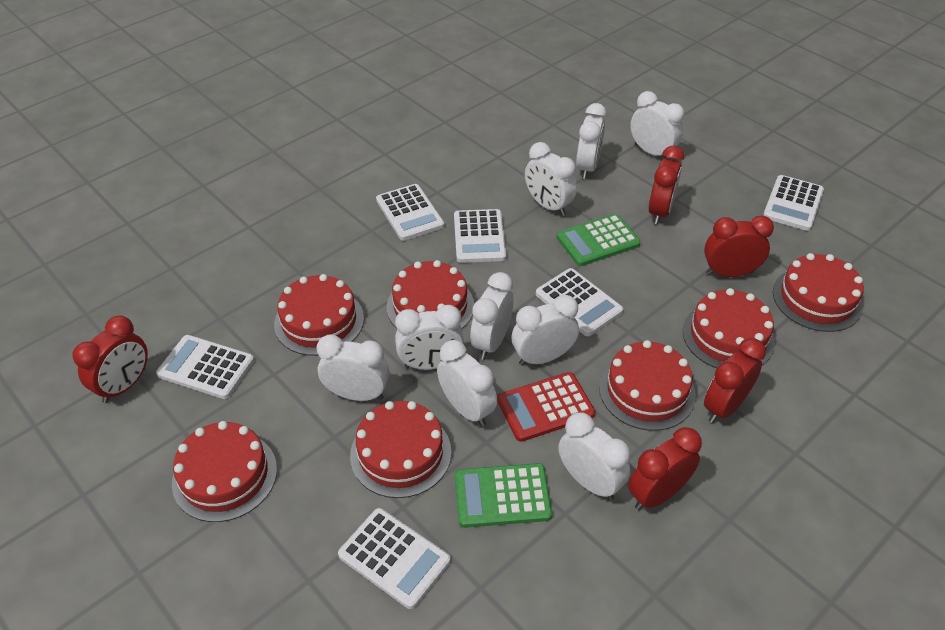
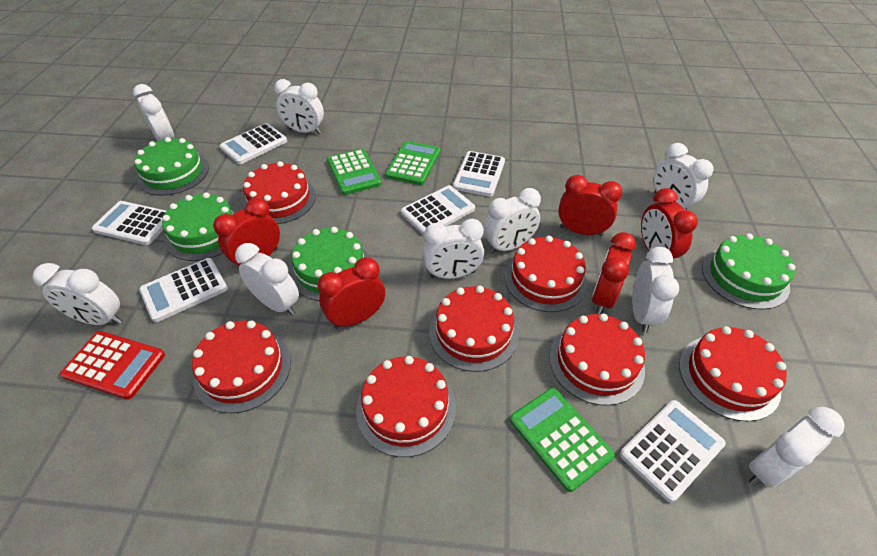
green cake: 0 -> 4
green calculator: 2 -> 3

